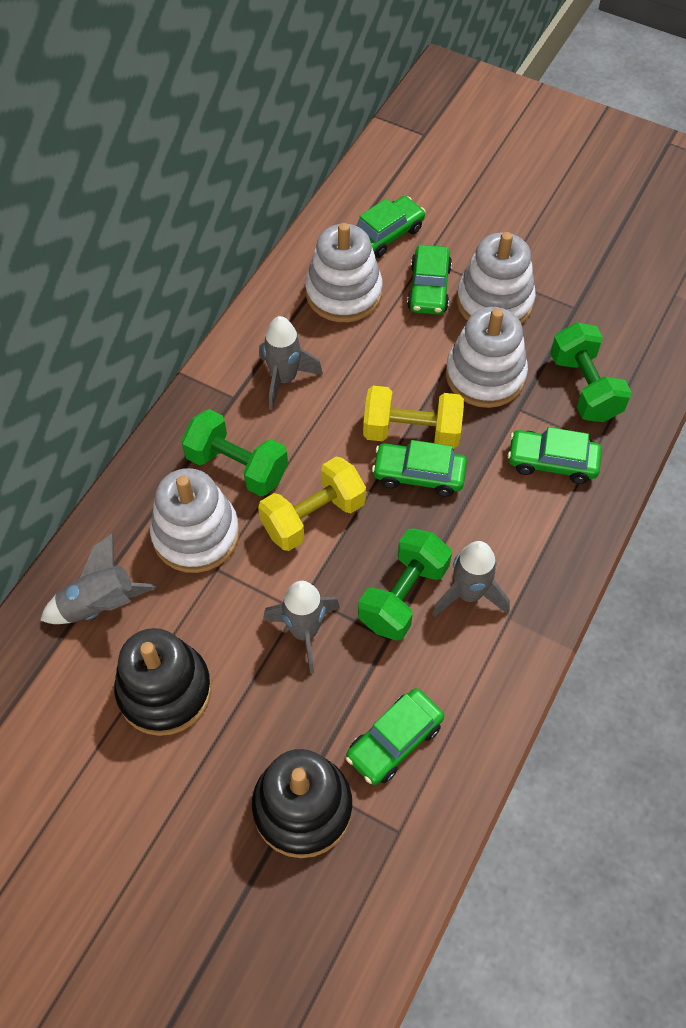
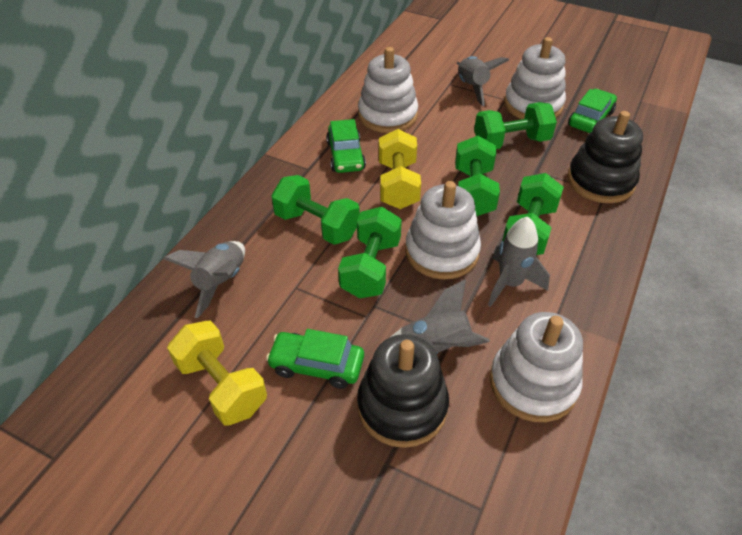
green car: 5 -> 3
green dumbbell: 3 -> 5

